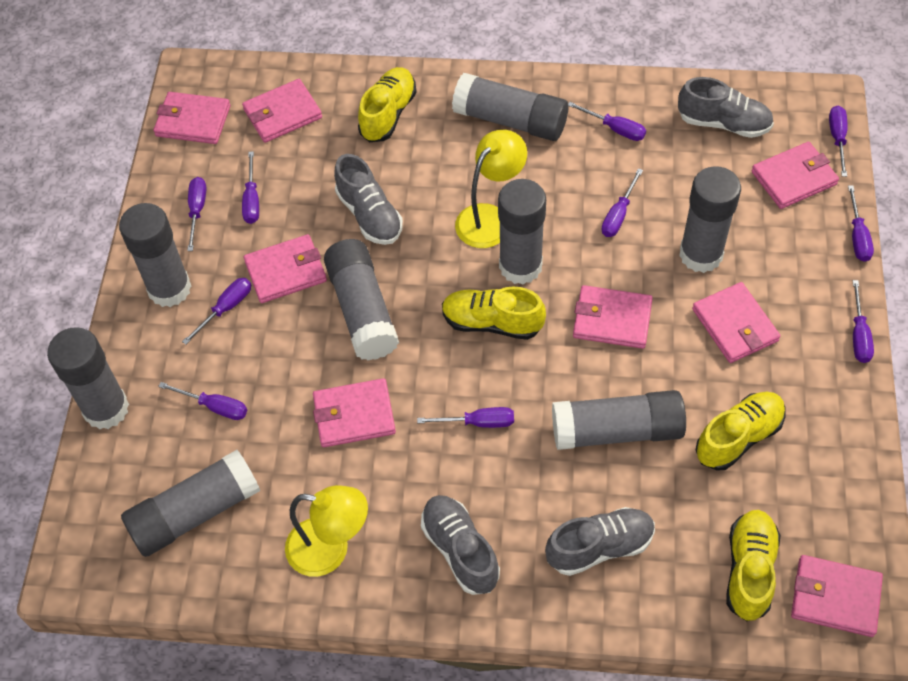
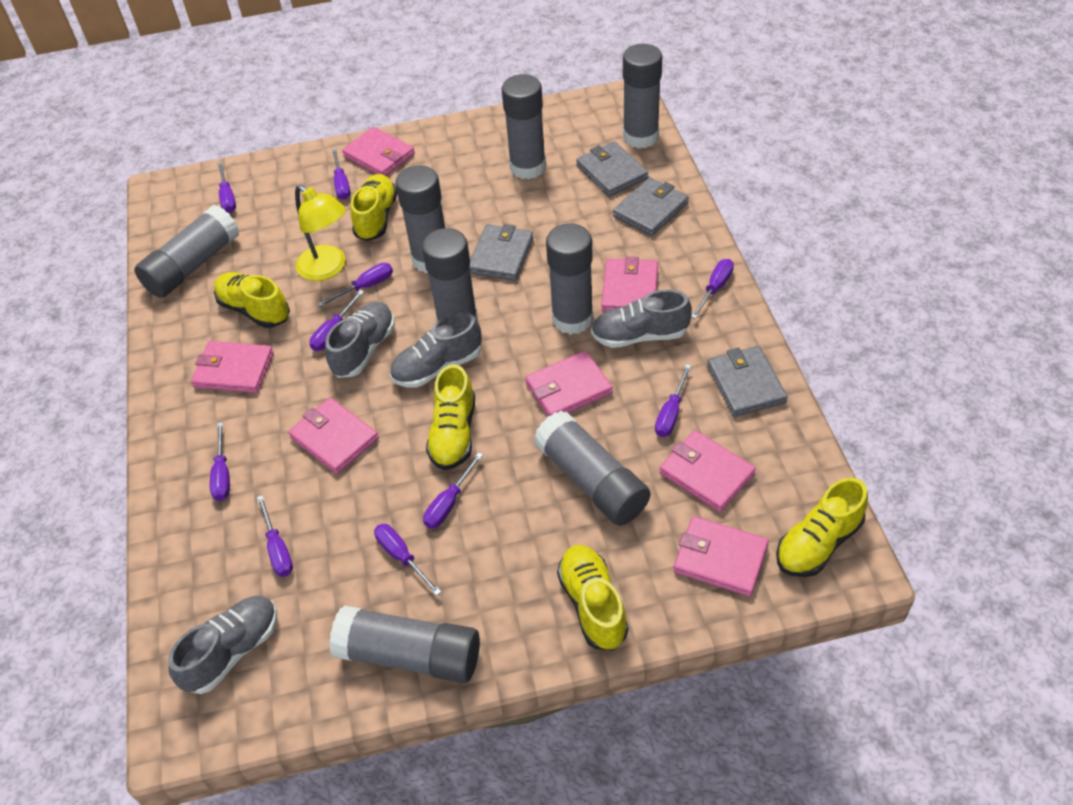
grey wallet: 0 -> 4
pink wallet: 8 -> 7
yellow lamp: 2 -> 1
yellow shoe: 4 -> 5

